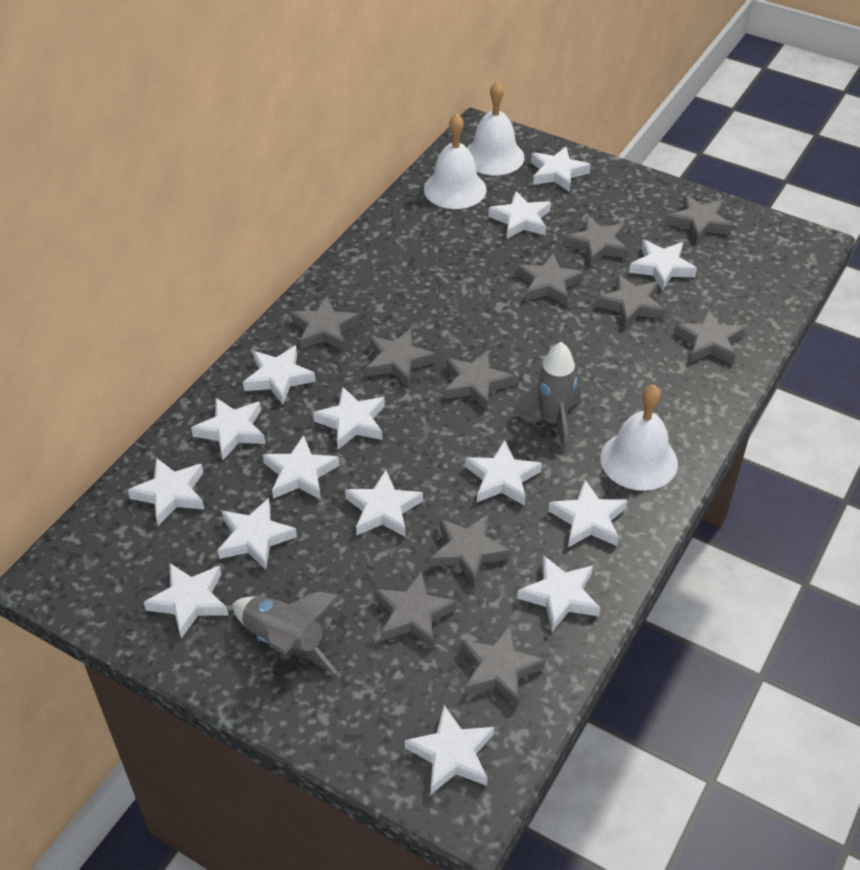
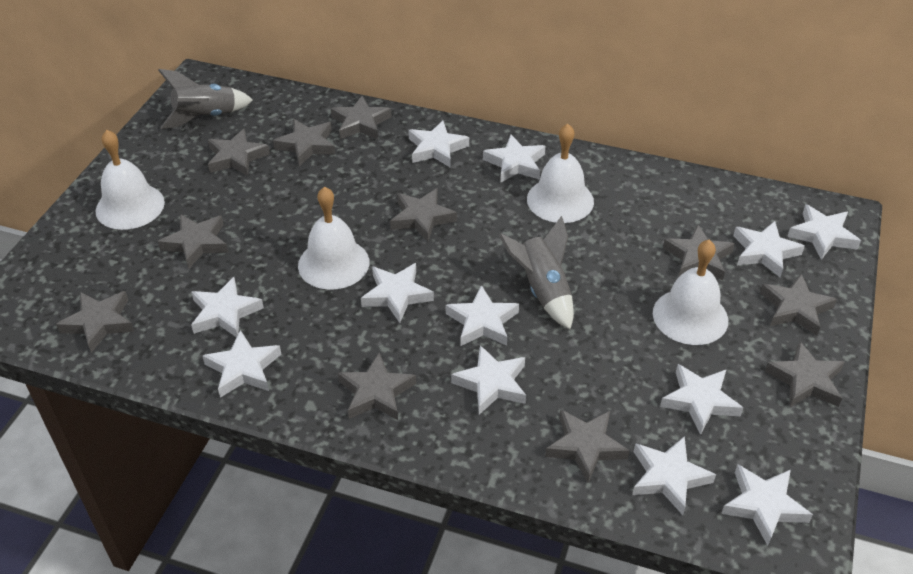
white bell: 3 -> 4
white star: 15 -> 12

